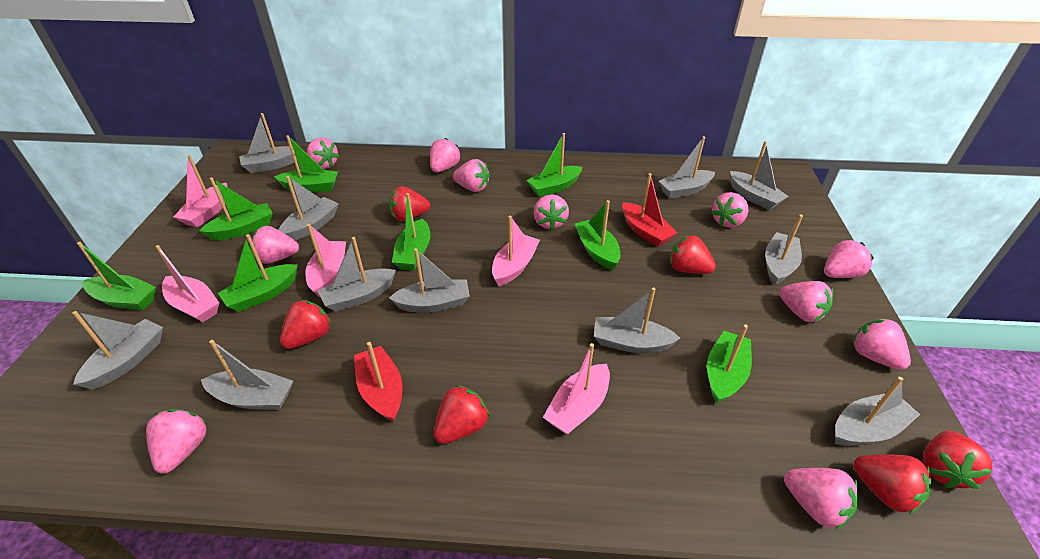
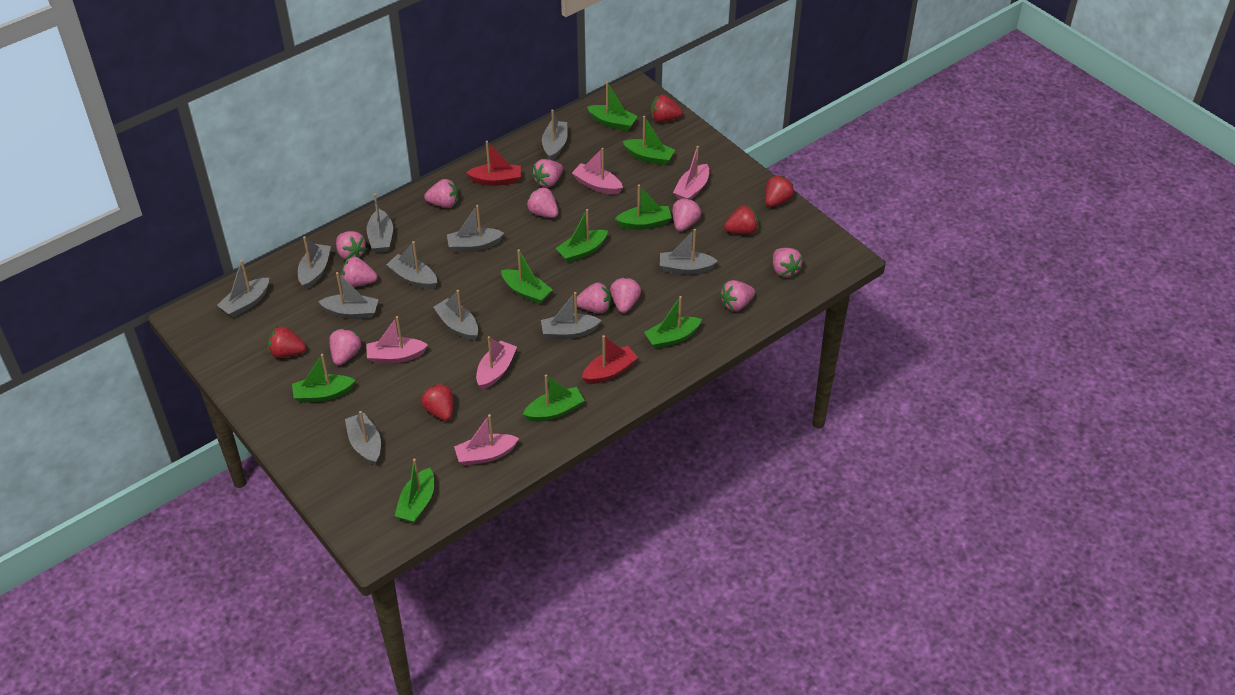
green boat: 8 -> 9
red strawberry: 6 -> 5

